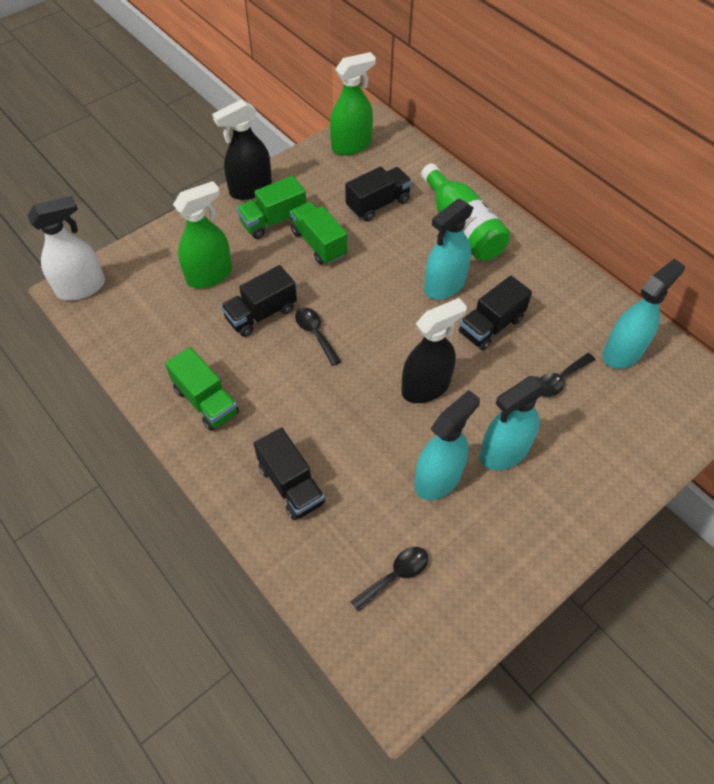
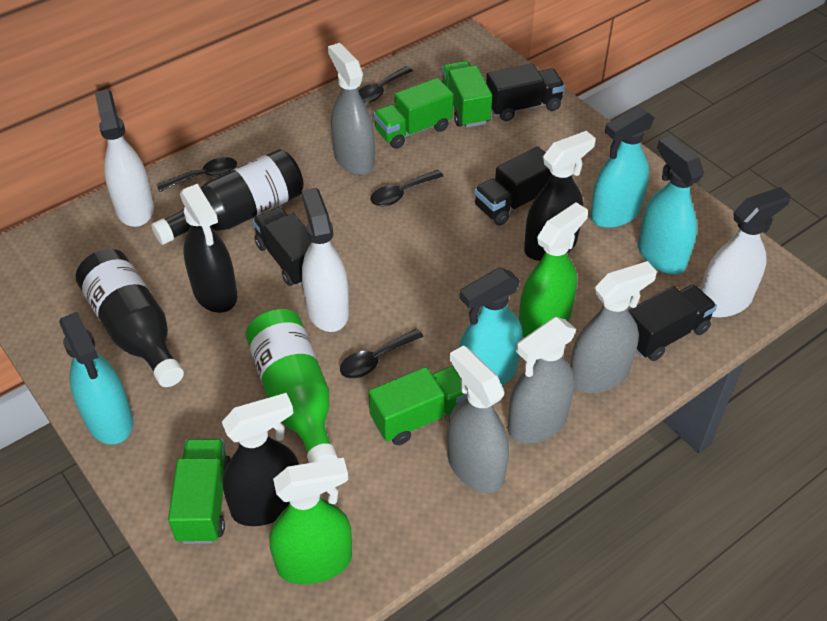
black bottle: 0 -> 2
black spoon: 3 -> 4
black spray bottle: 2 -> 3
green truck: 3 -> 4
grey spray bottle: 0 -> 4
white spray bottle: 1 -> 3

